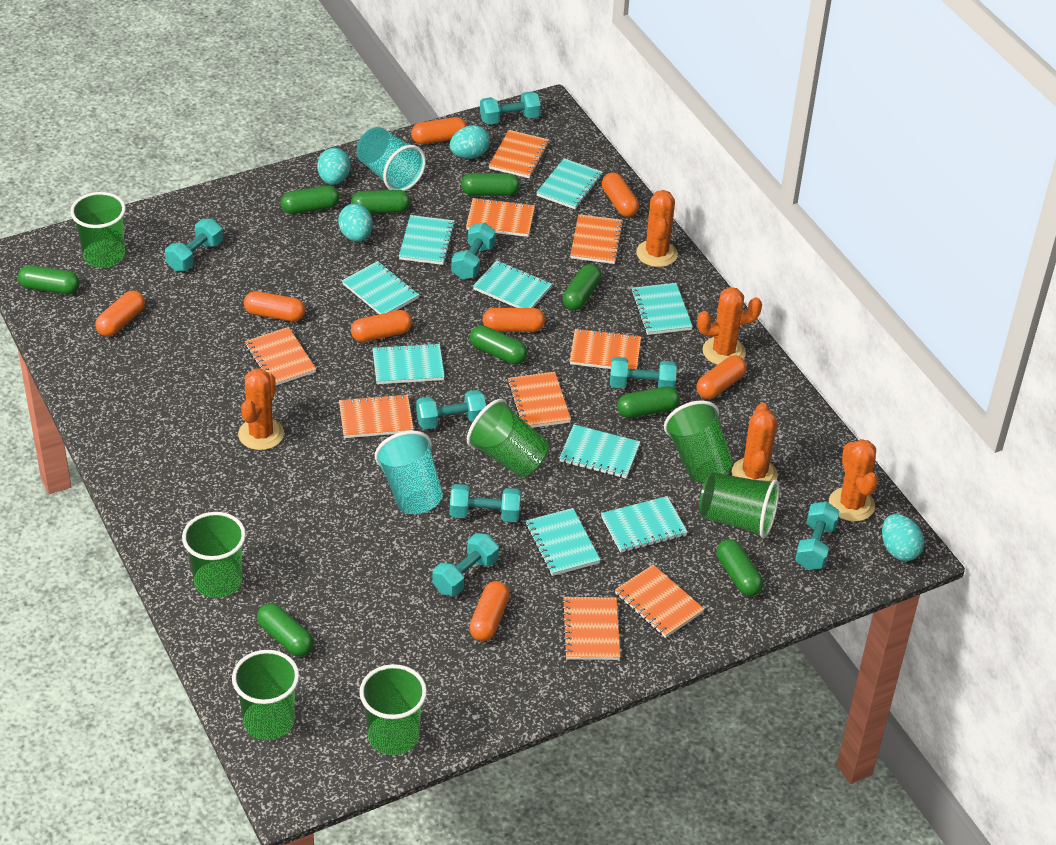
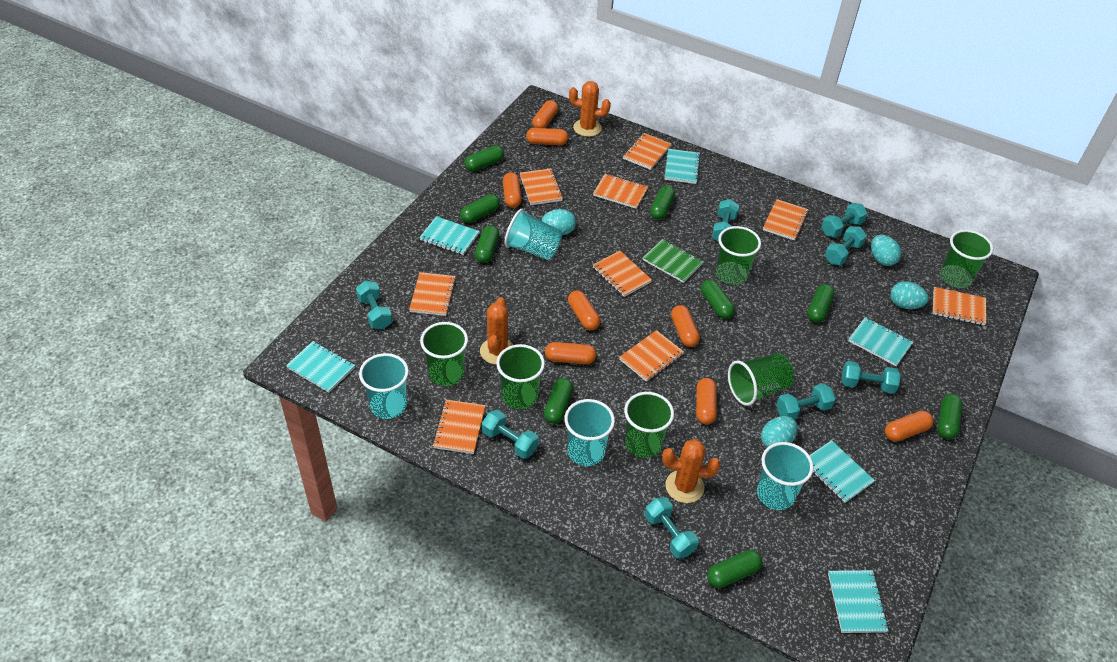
green cup: 7 -> 6
green notebook: 0 -> 1
orange cactus: 5 -> 3
turquoise cup: 2 -> 4
turquoise notebook: 9 -> 6

